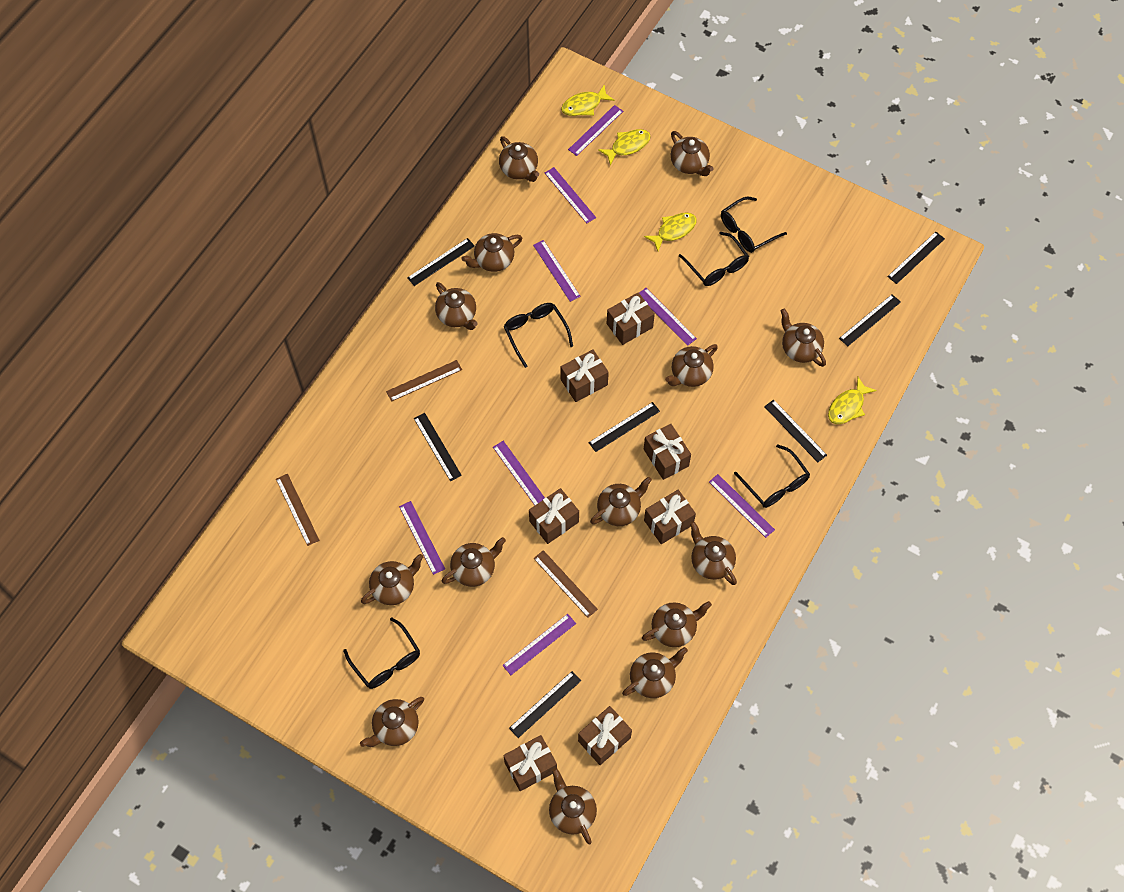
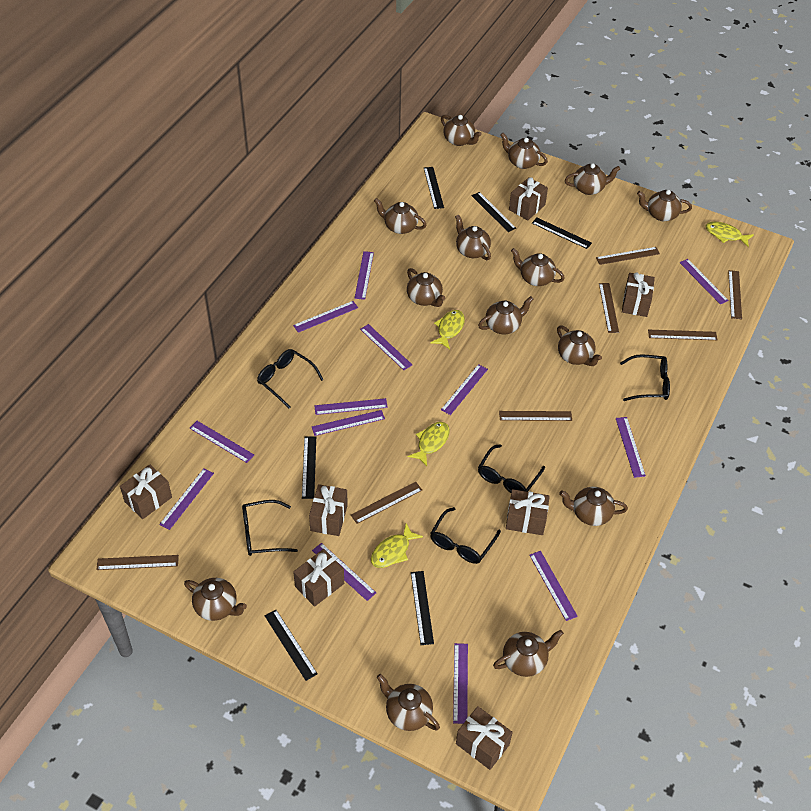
black ruler: 7 -> 6
brown ruler: 3 -> 7
purple ruler: 8 -> 13

